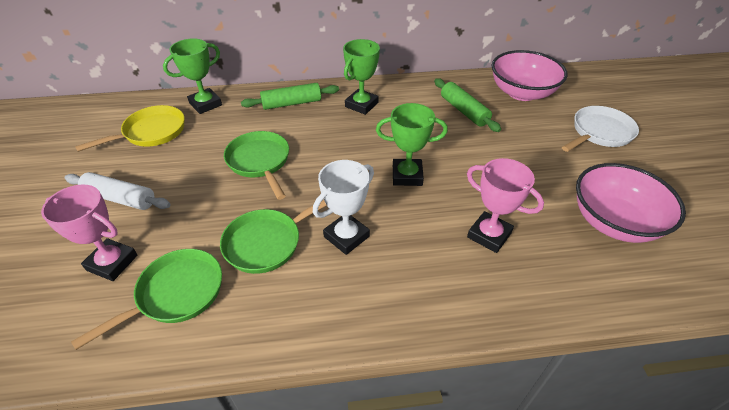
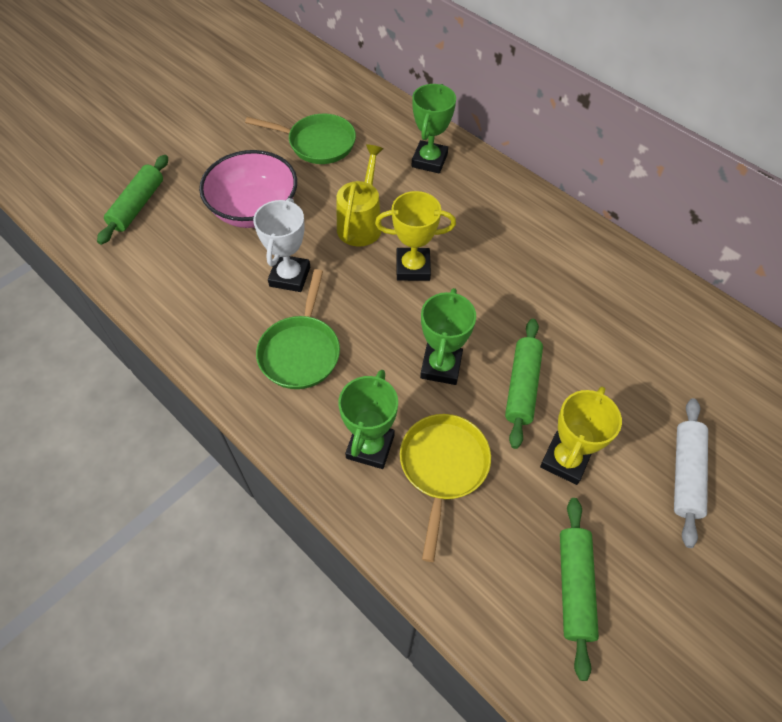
green pan: 3 -> 2
green rolling pin: 2 -> 3
pink bowl: 2 -> 1
pink trophy: 2 -> 0
white pan: 1 -> 0
yellow trophy: 0 -> 2
yellow watering can: 0 -> 1

